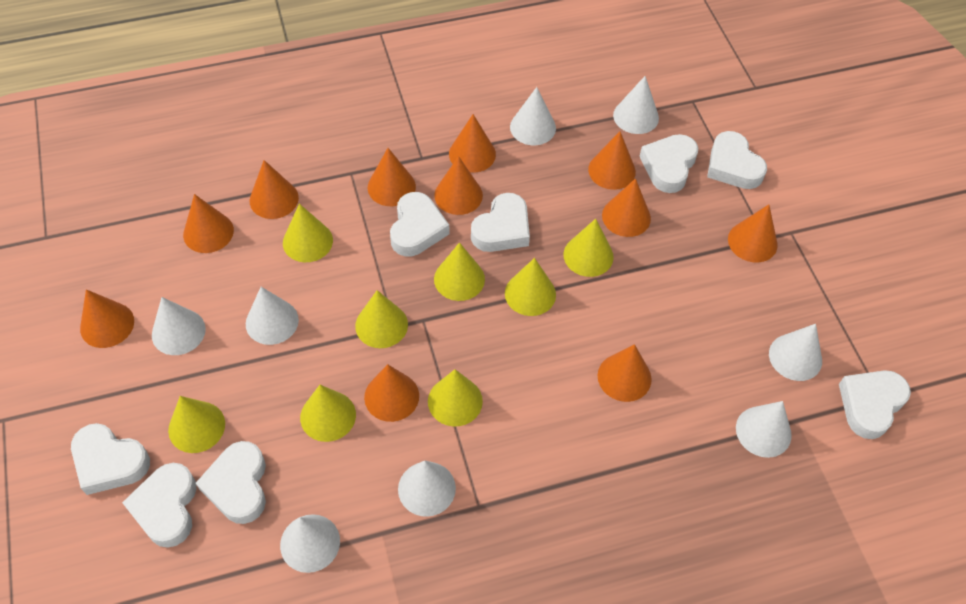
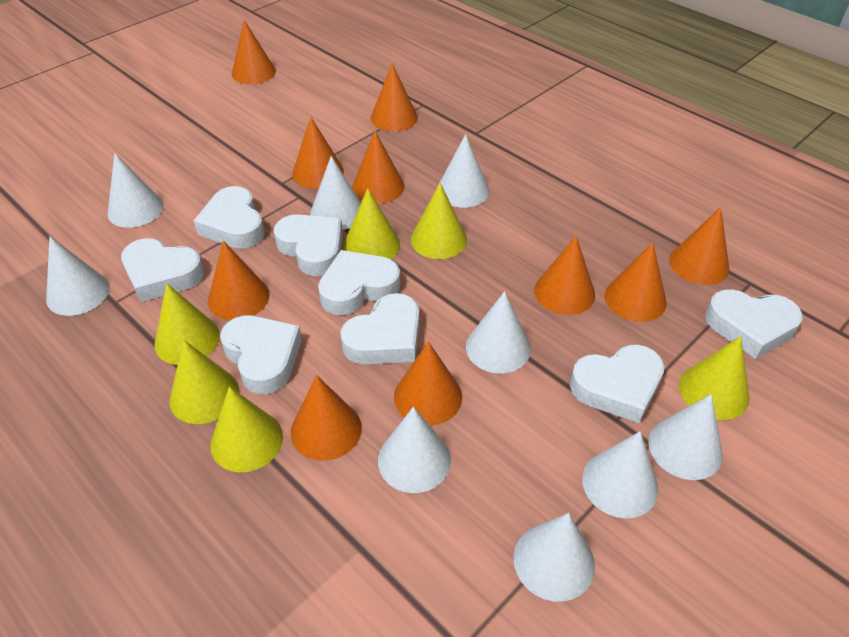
orange cone: 11 -> 10
white cone: 8 -> 9
yellow cone: 8 -> 6

